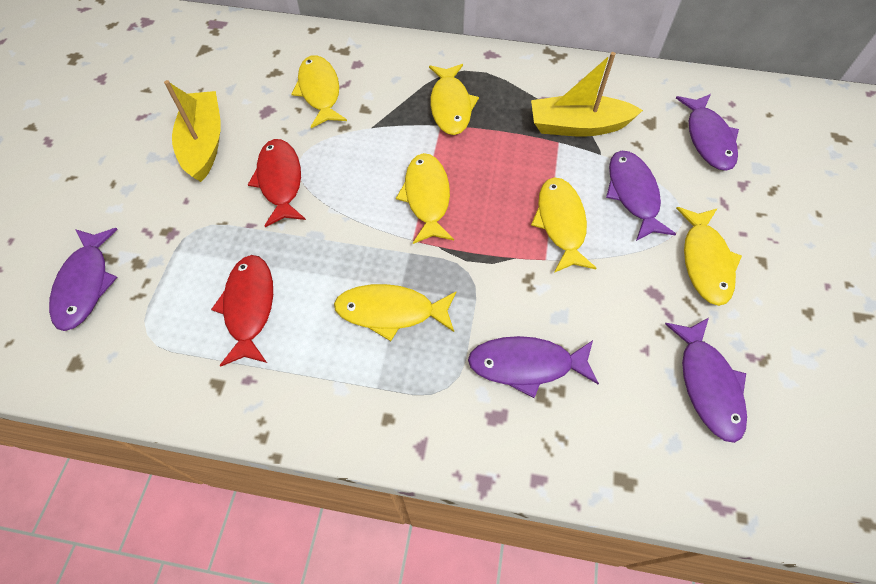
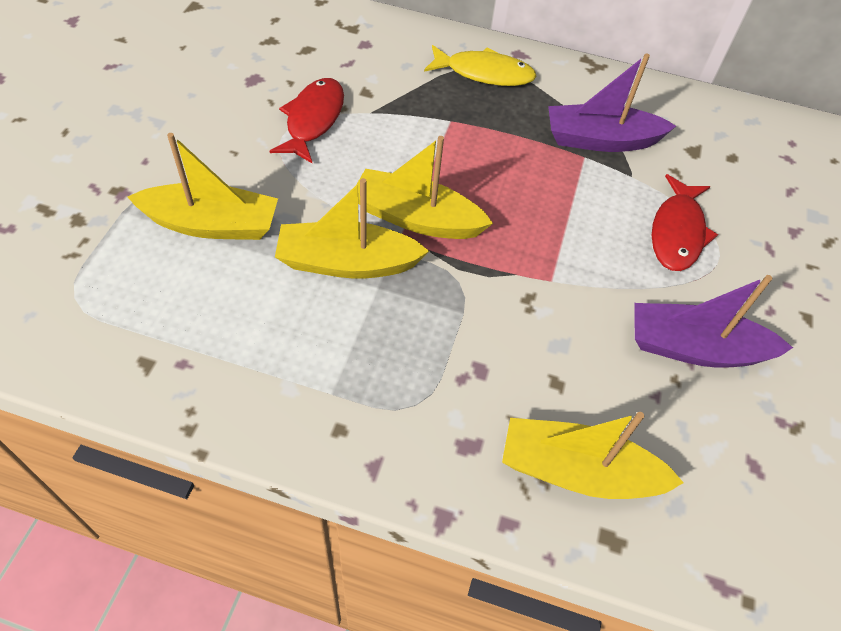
purple boat: 0 -> 2
purple fish: 5 -> 0
yellow boat: 2 -> 4
yellow fish: 6 -> 1

